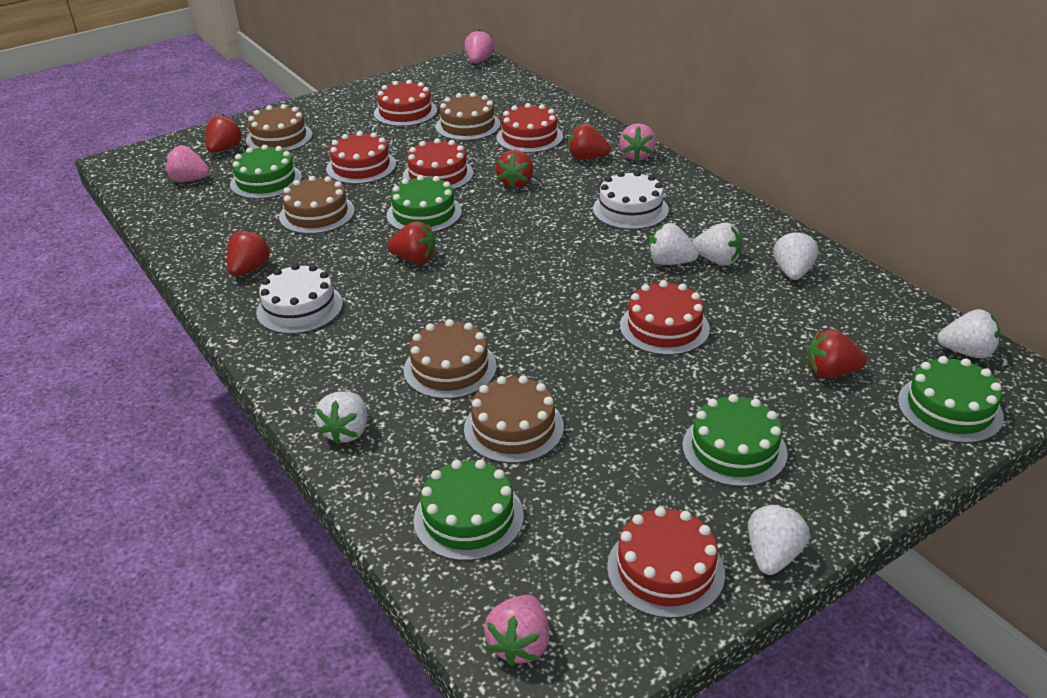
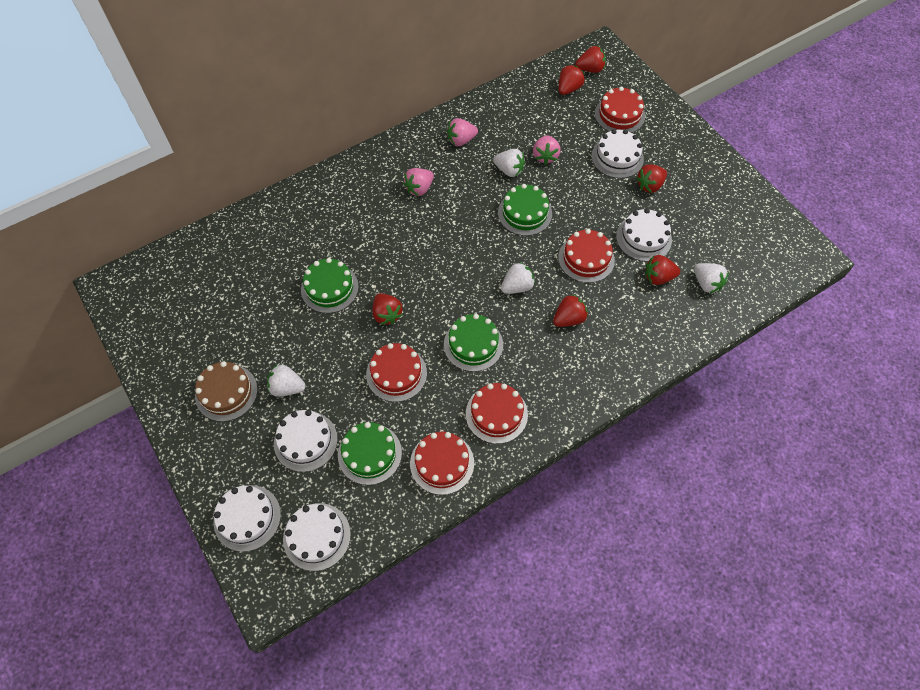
brown cake: 5 -> 1
green cake: 5 -> 4
pink strawberry: 4 -> 3
red cake: 6 -> 5
white cake: 2 -> 5
white strawberry: 6 -> 4

